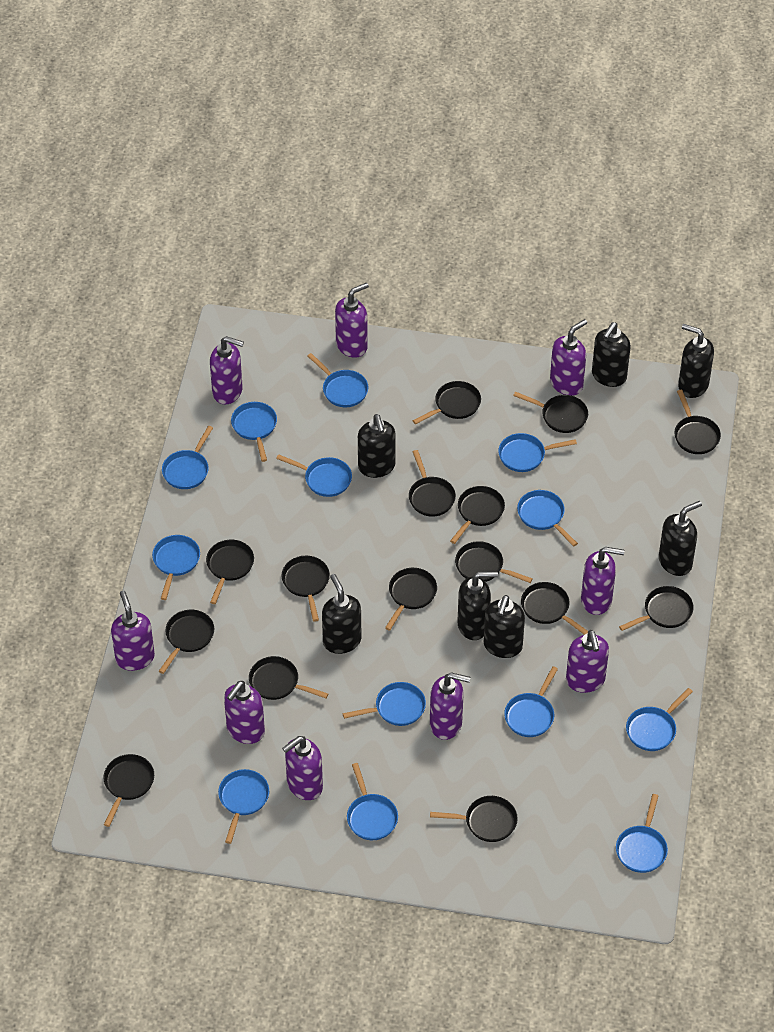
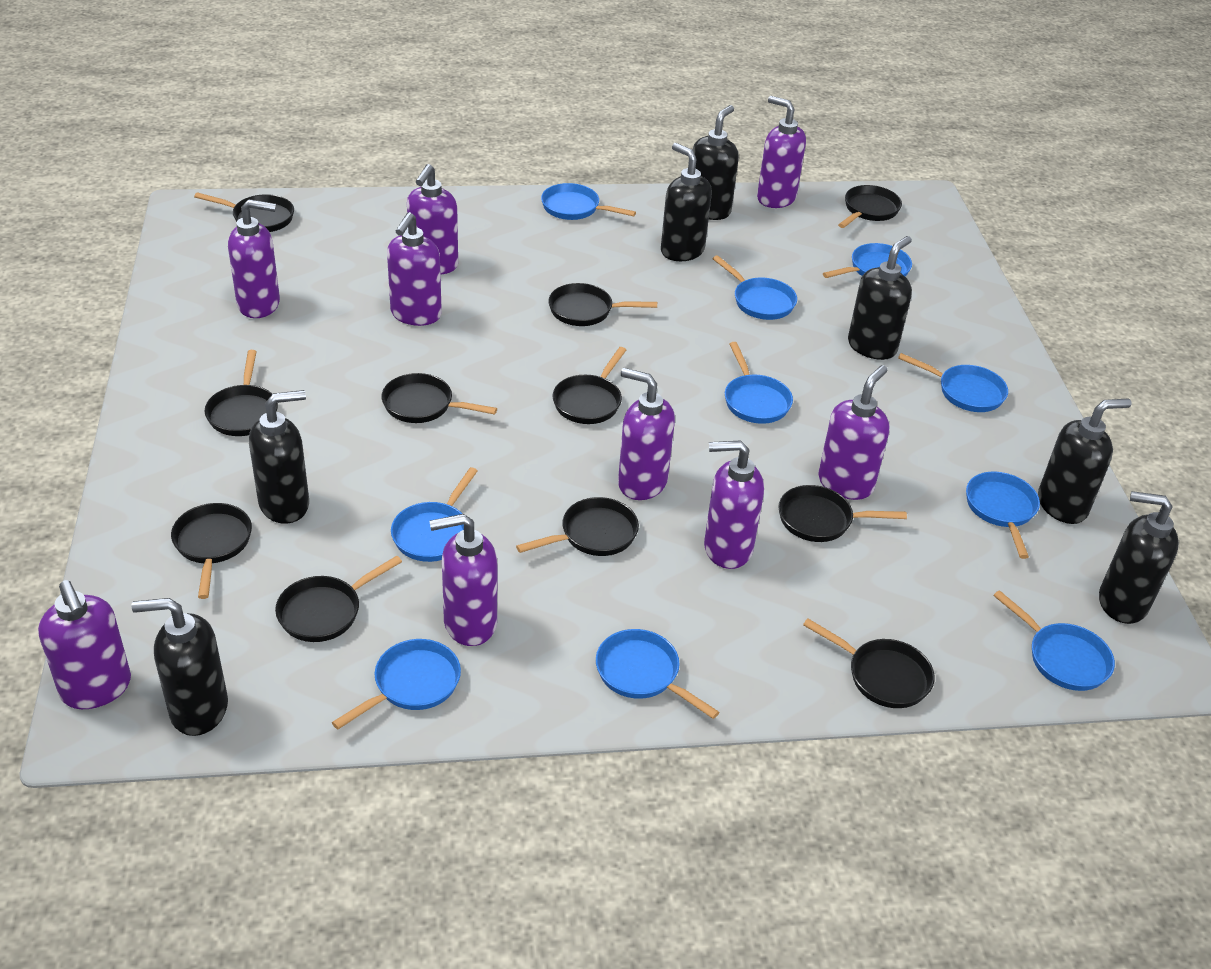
black pan: 15 -> 11
blue pan: 13 -> 10

